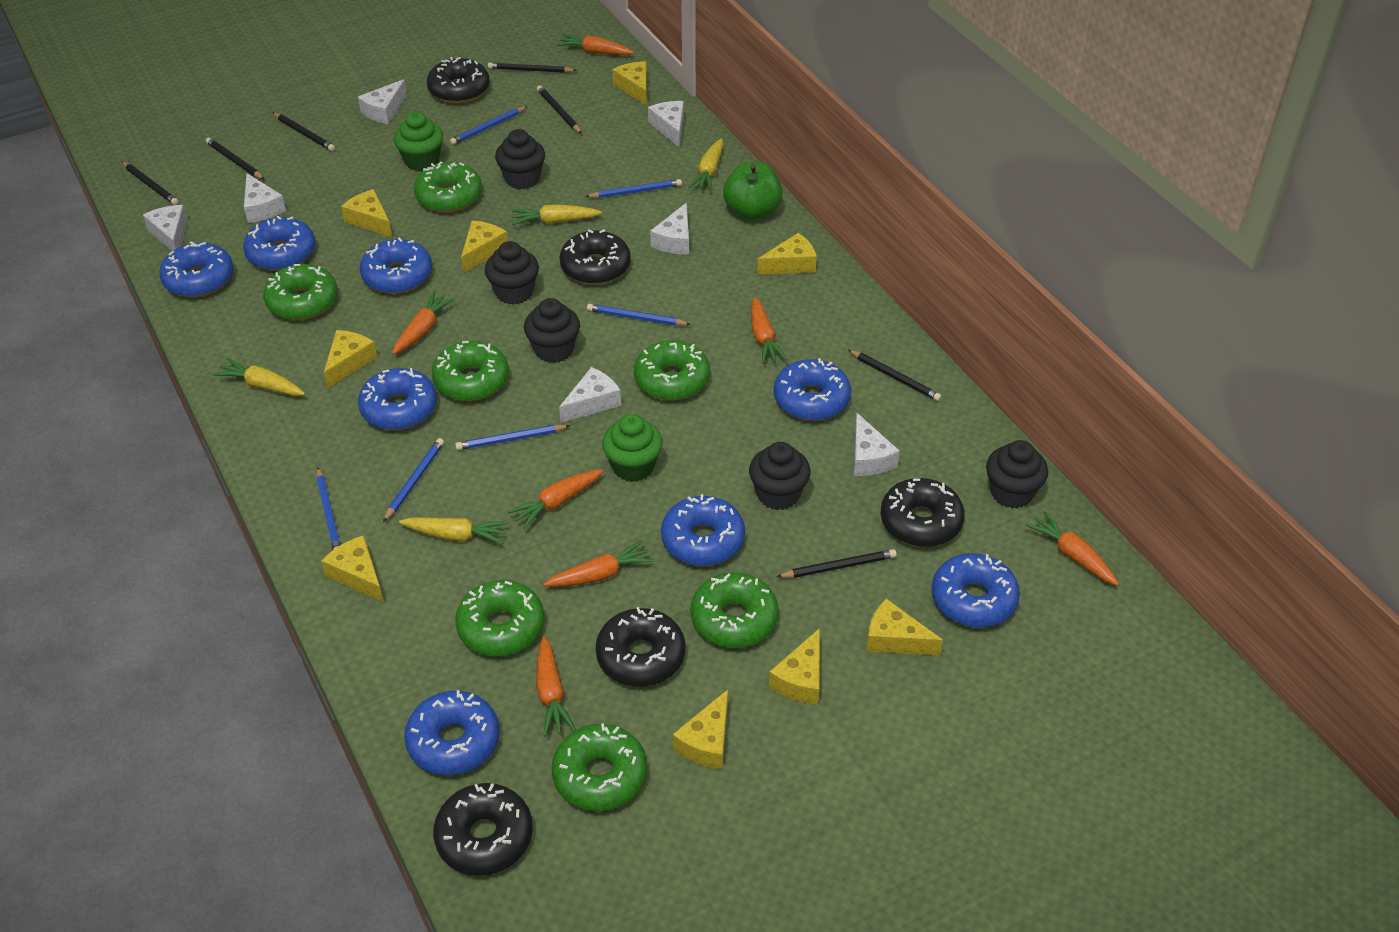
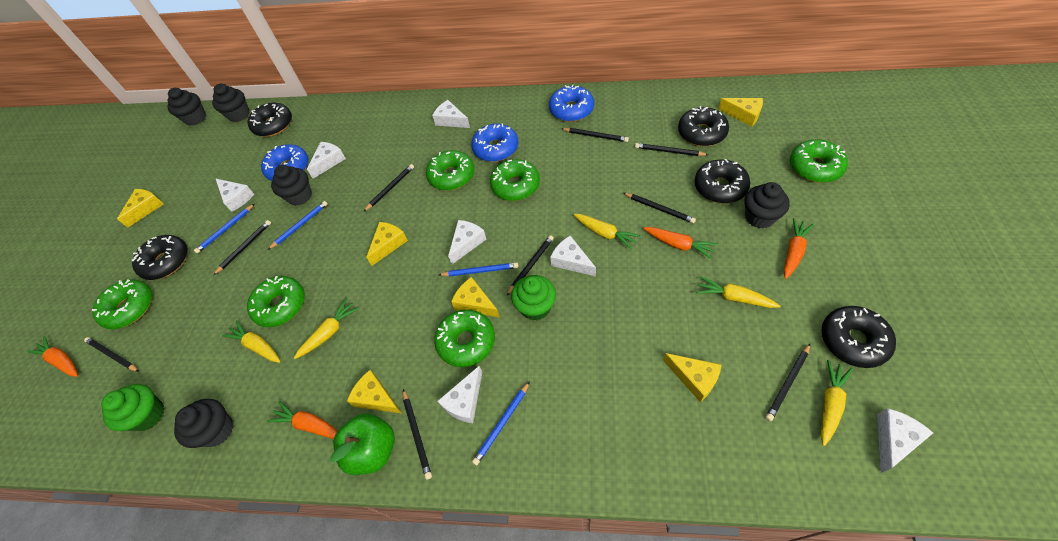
black pencil: 7 -> 9
blue donut: 8 -> 3
blue pencil: 6 -> 4
green donut: 7 -> 6
orange carrot: 7 -> 4
yellow carrot: 4 -> 5
yellow cheese: 9 -> 6

